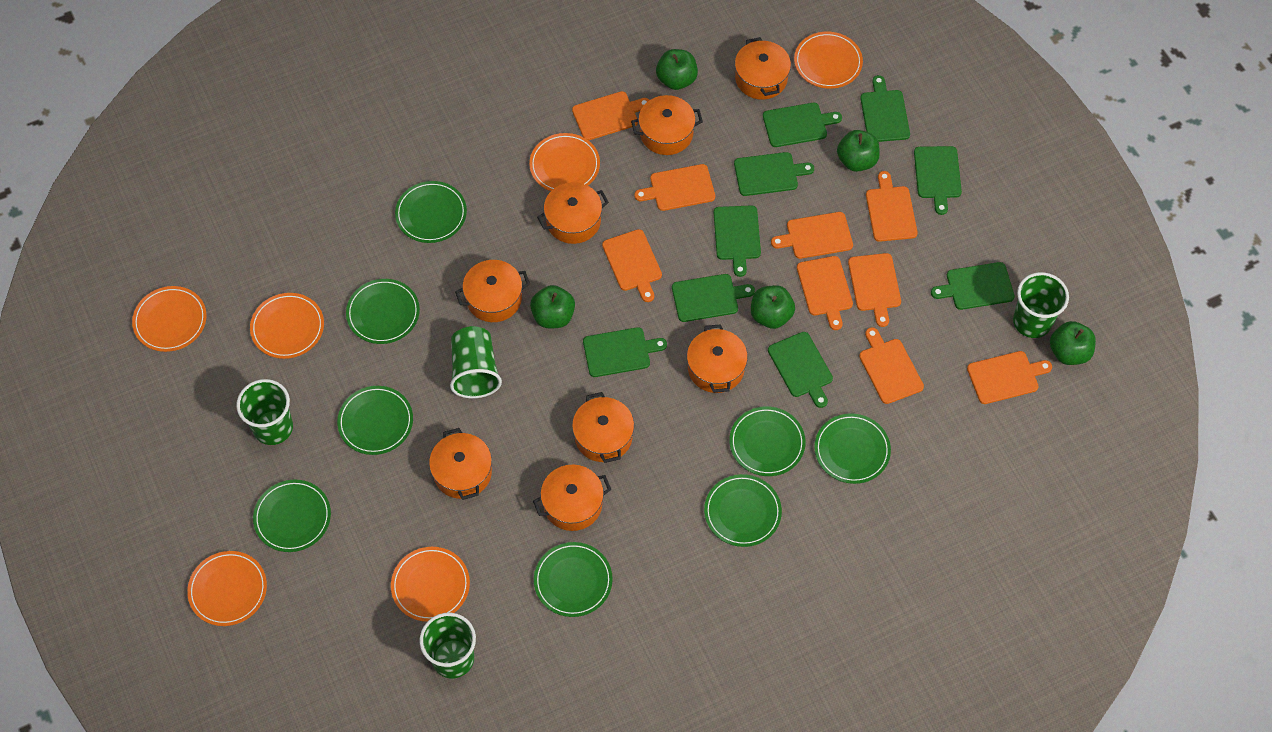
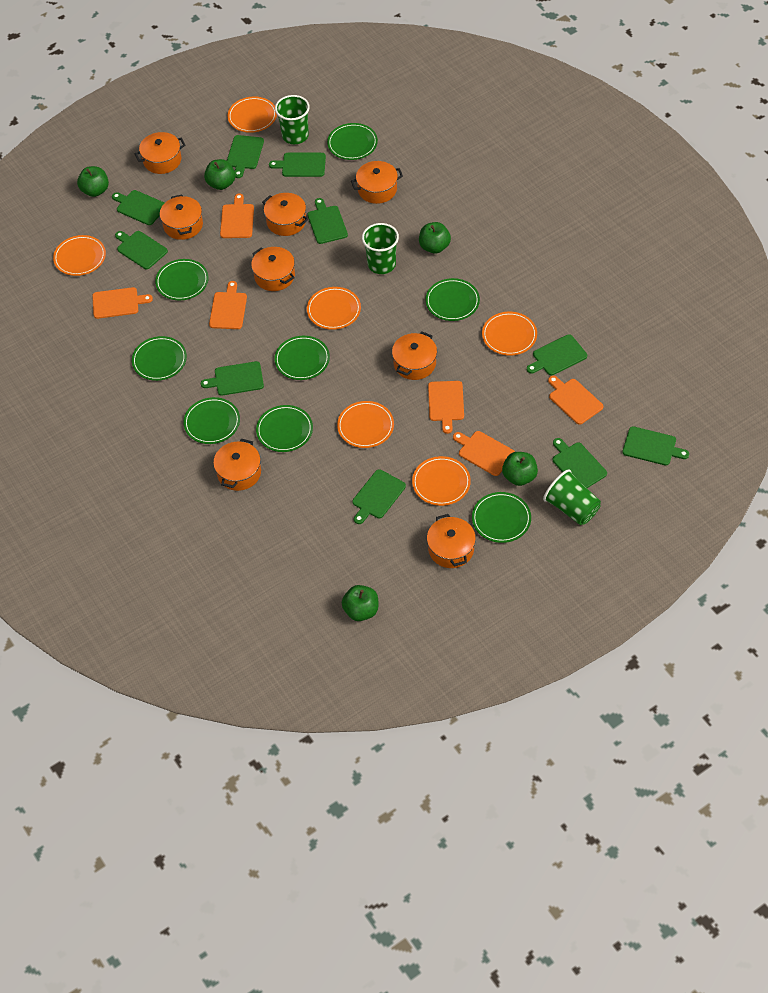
green cup: 4 -> 3
green cutting board: 9 -> 10
orange cutting board: 9 -> 6

